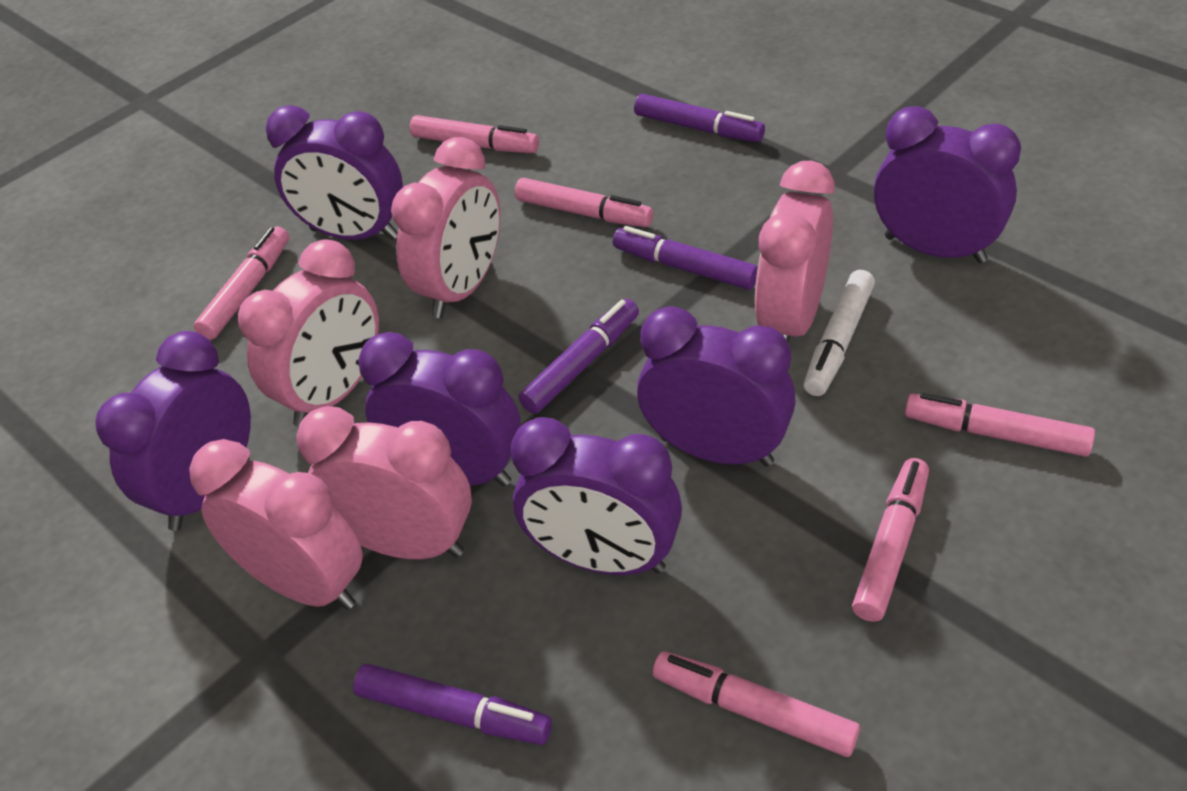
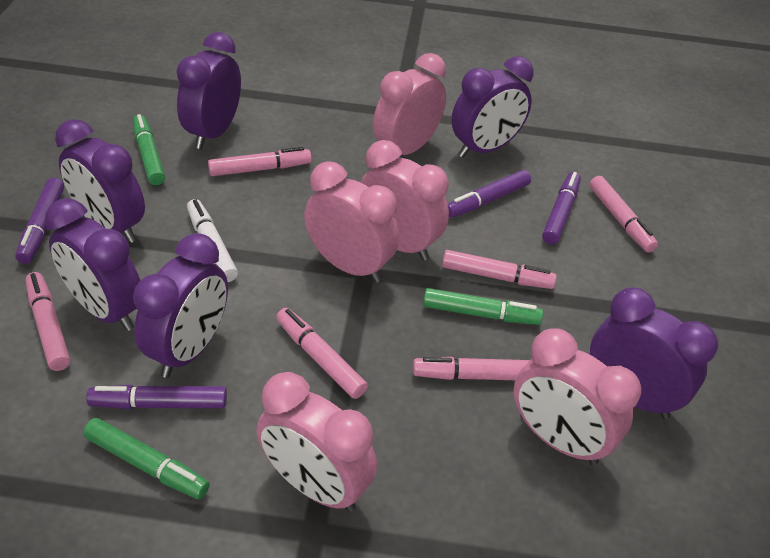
green marker: 0 -> 3

